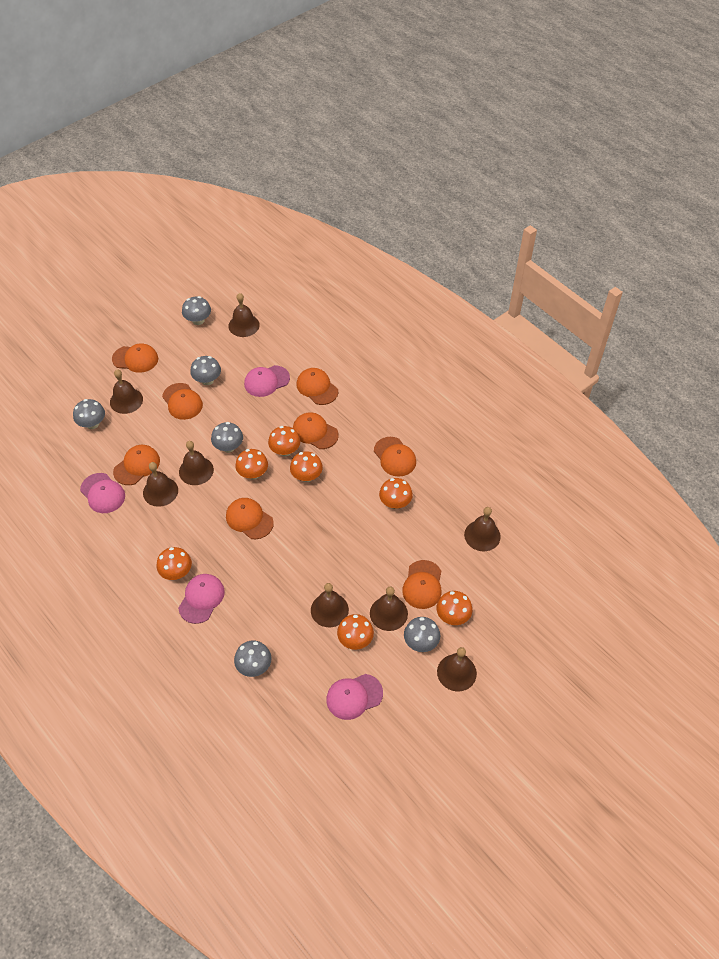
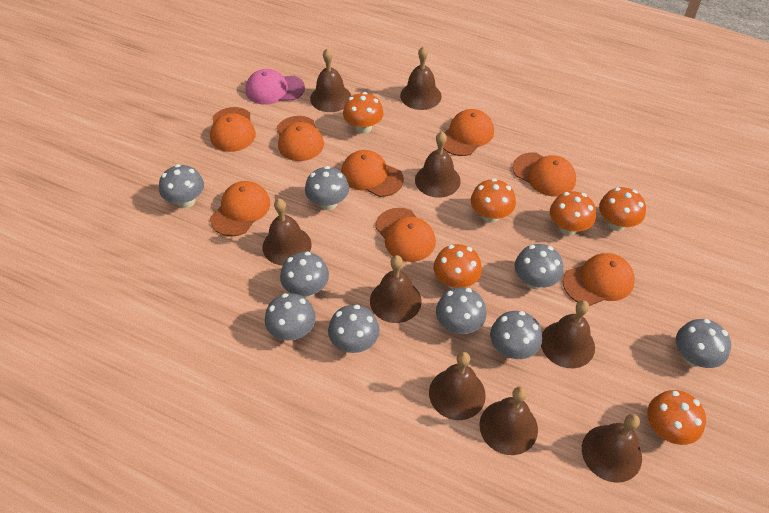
brown bell: 8 -> 9
grey mushroom: 6 -> 9
orange mushroom: 7 -> 6
pink cap: 4 -> 1

